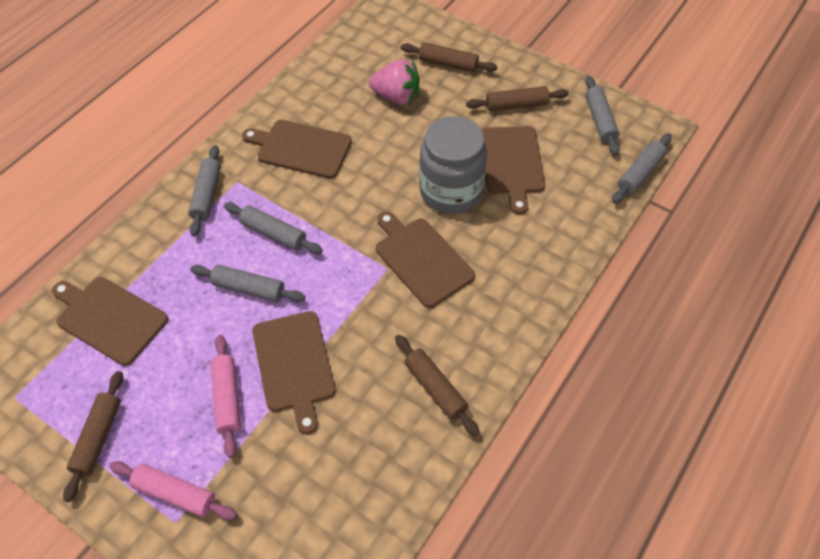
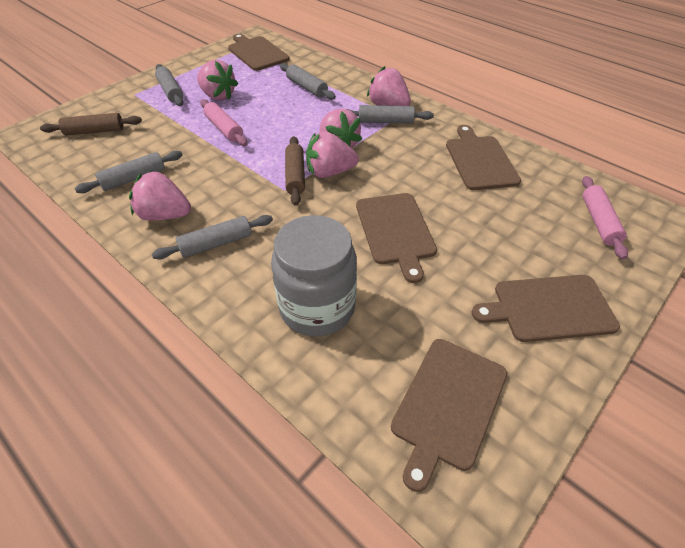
brown rolling pin: 4 -> 2
pink strawberry: 1 -> 5

